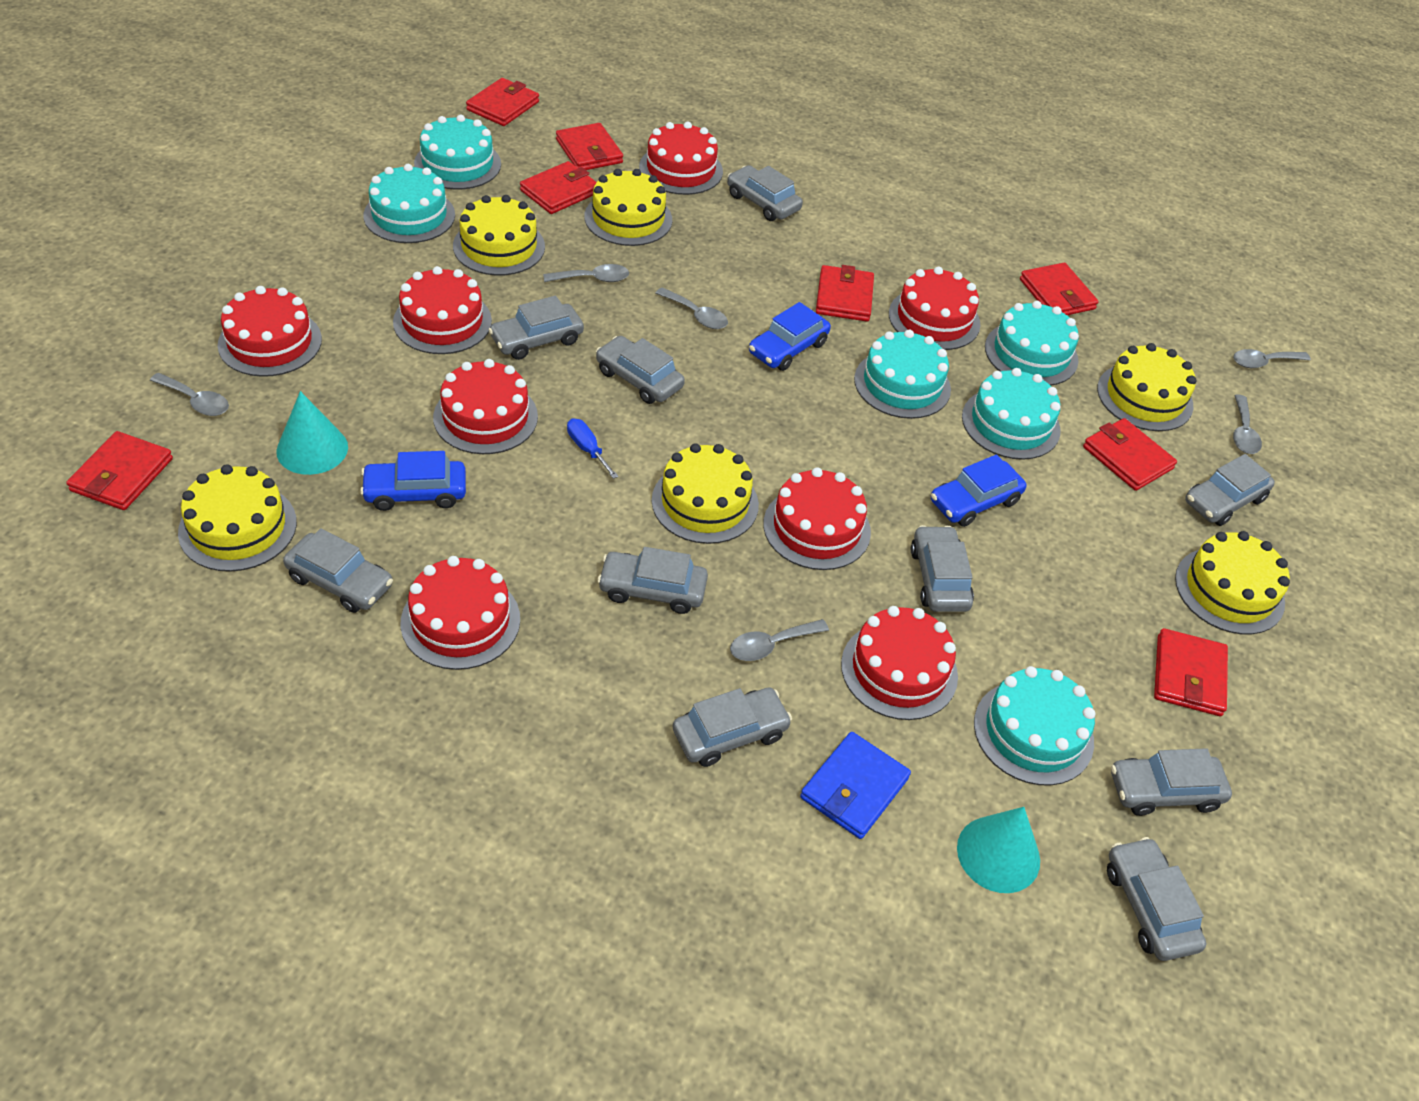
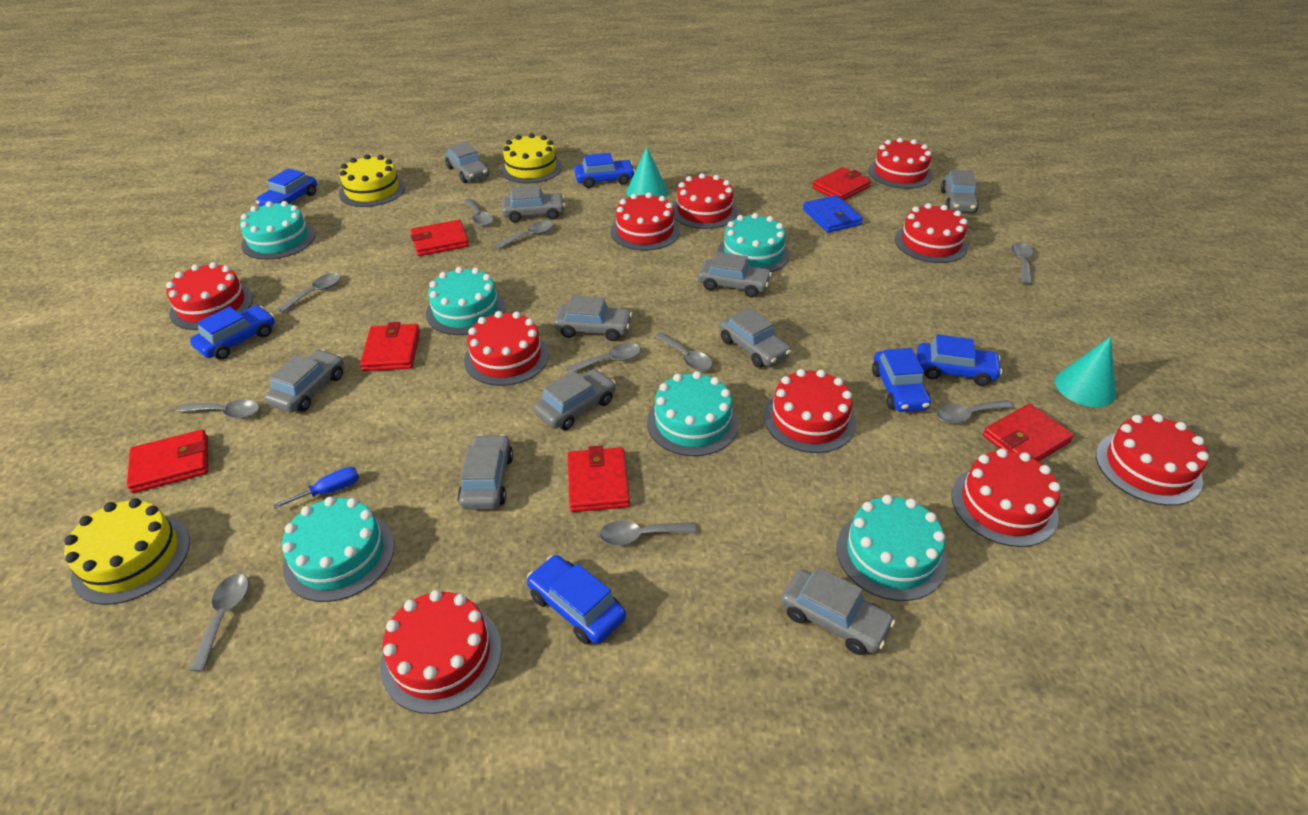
blue car: 3 -> 6
grey spoon: 6 -> 10
red cake: 8 -> 10
red wallet: 8 -> 6
yellow cake: 6 -> 3

